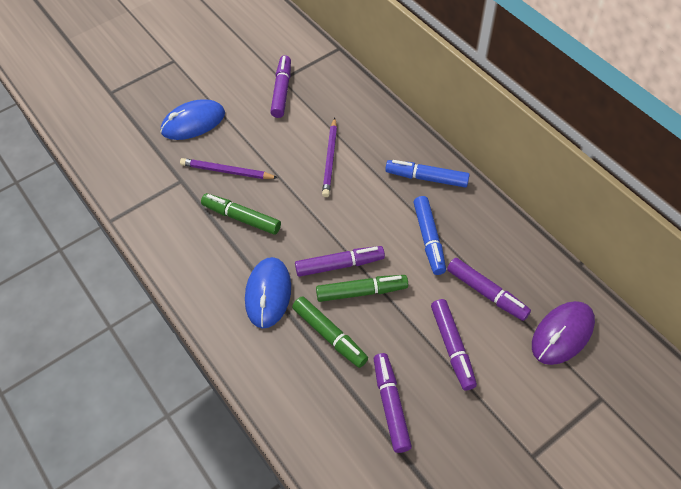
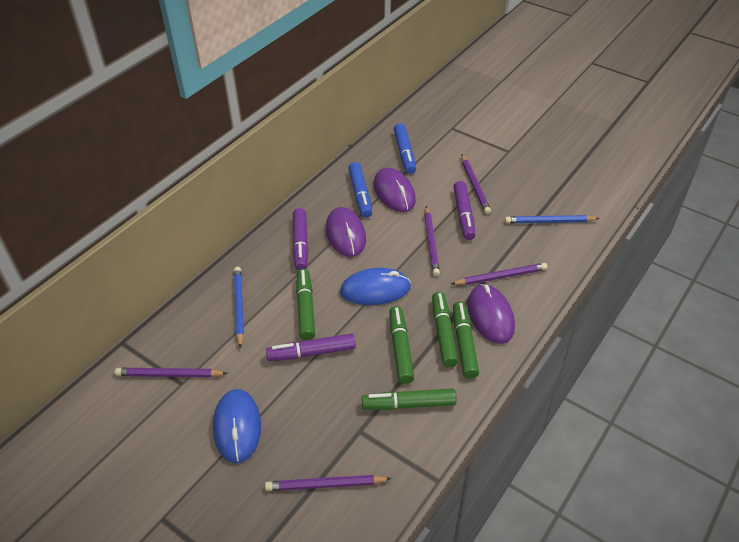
blue pencil: 0 -> 2
green marker: 3 -> 5
purple marker: 5 -> 3
purple mouse: 1 -> 3
purple pencil: 2 -> 5

